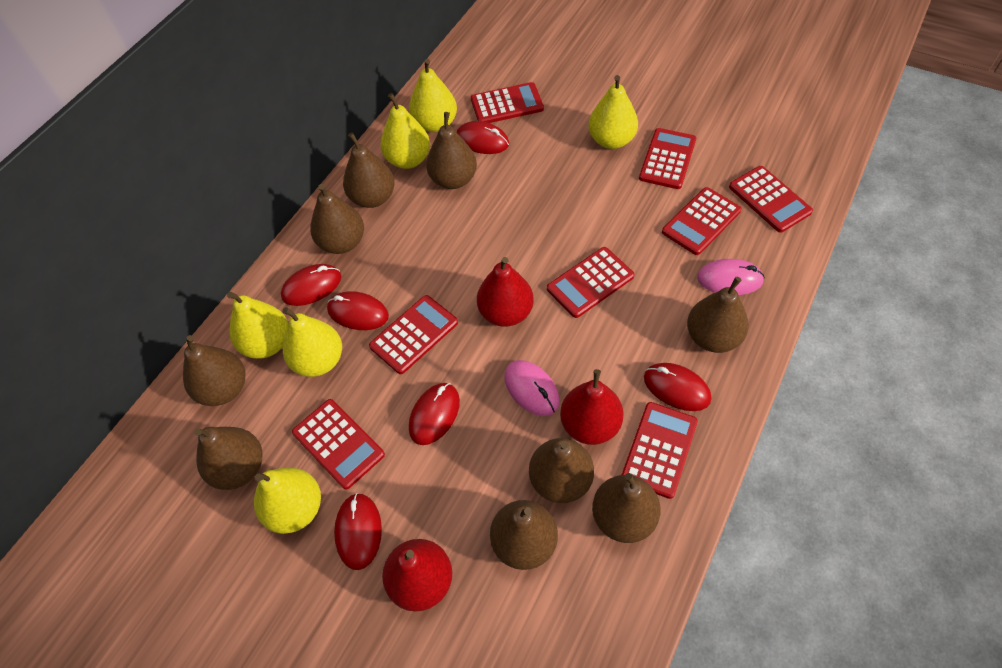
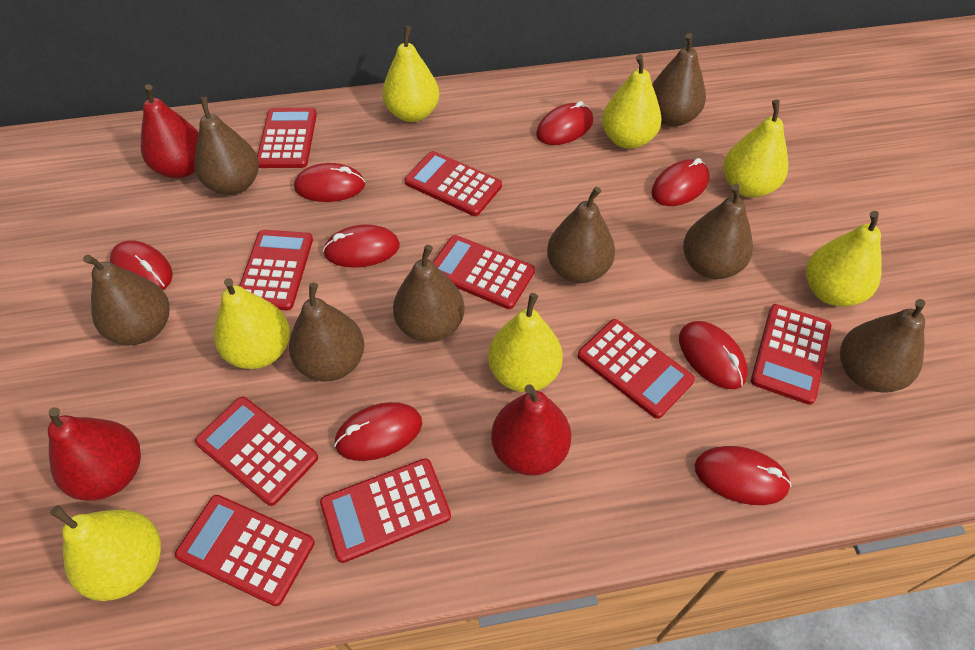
brown pear: 9 -> 8
pink mouse: 2 -> 0
red calculator: 8 -> 9
red mouse: 6 -> 8
yellow pear: 6 -> 7

